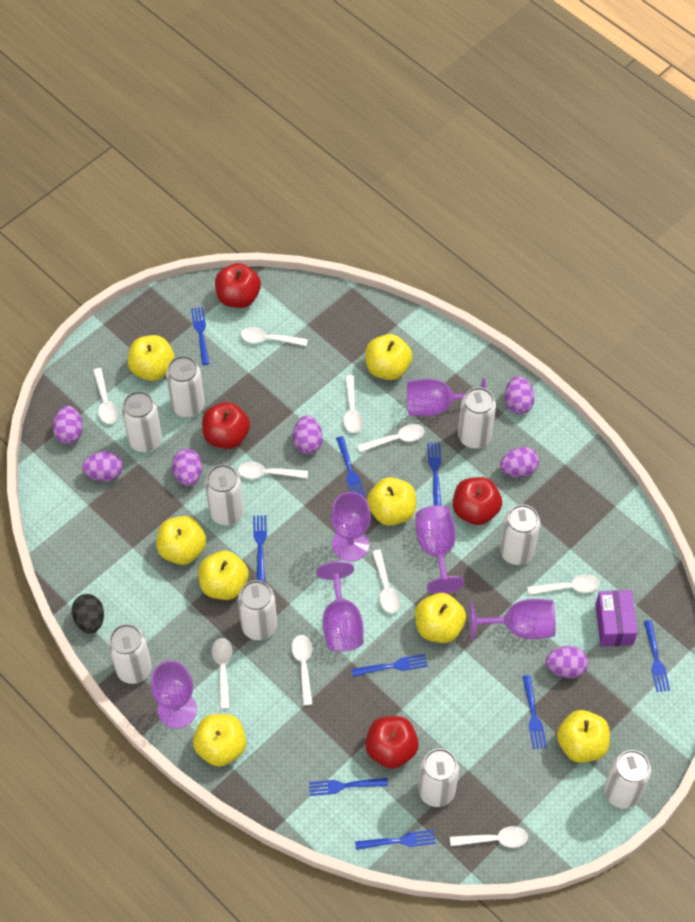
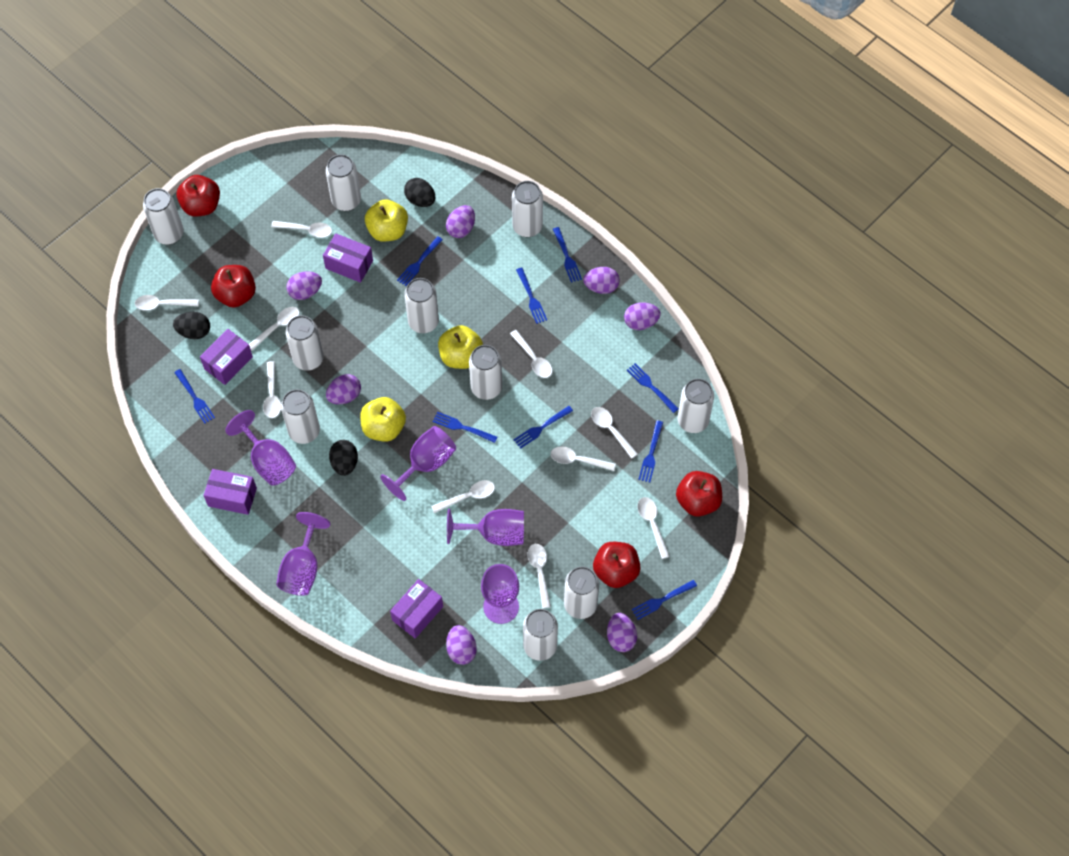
black egg: 1 -> 3
purple box: 1 -> 4
purple goblet: 6 -> 5
white can: 9 -> 10
yellow apple: 8 -> 3

